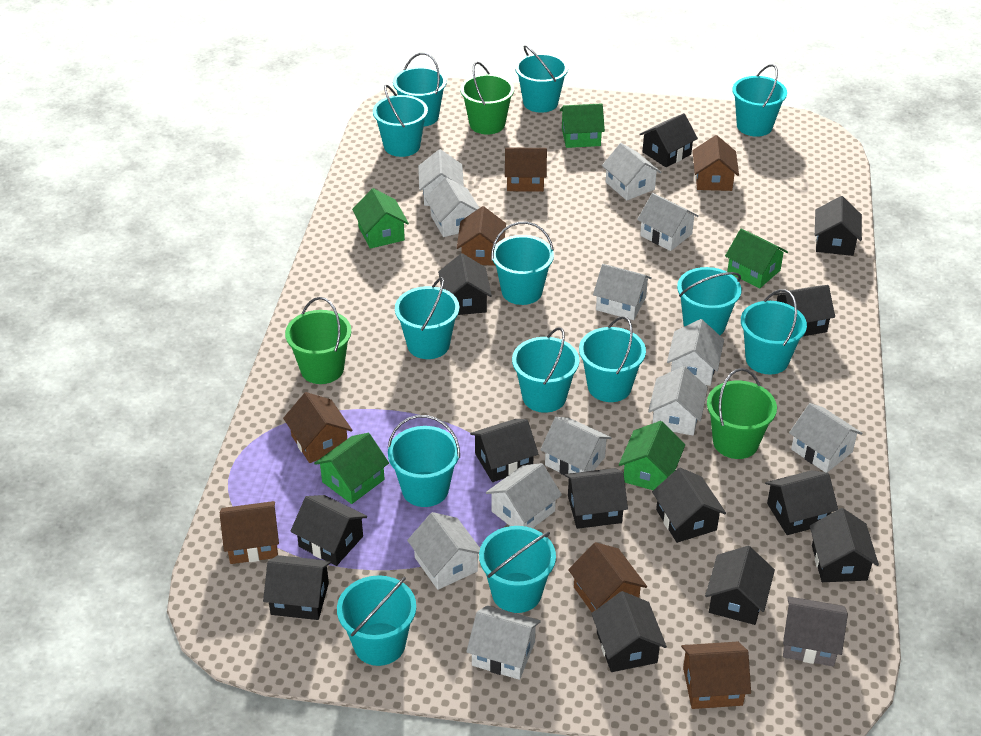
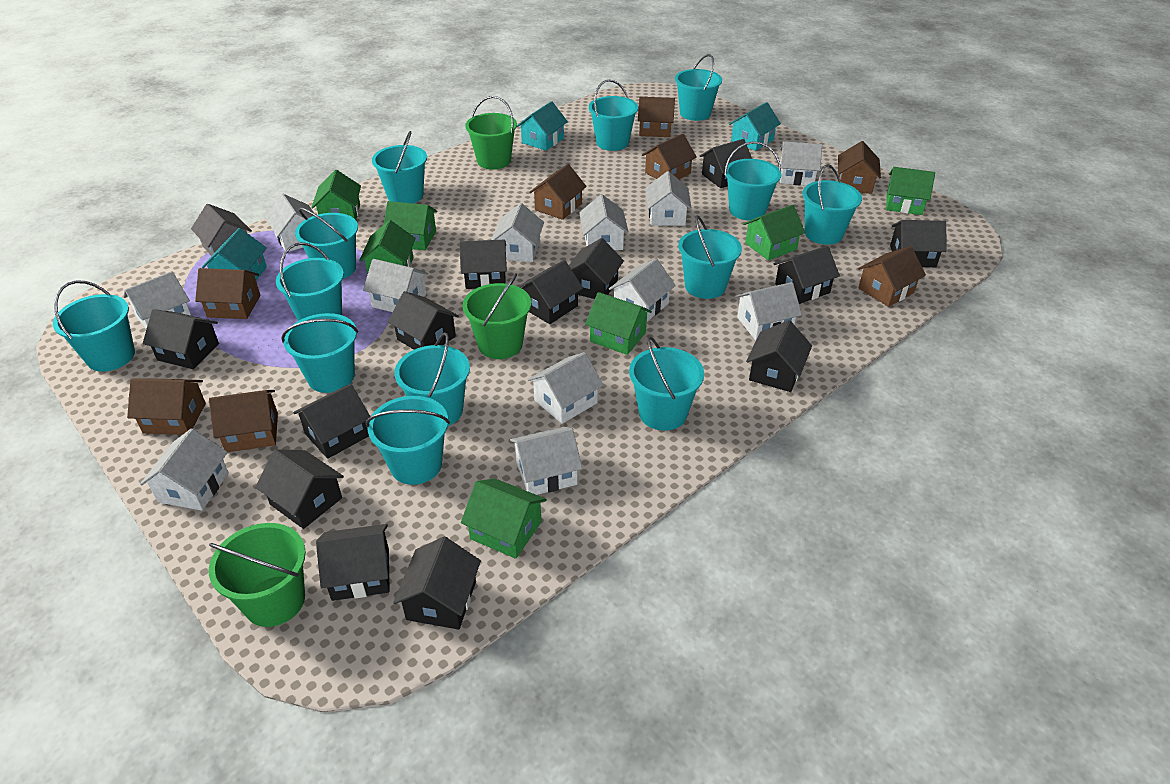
brown house: 7 -> 8
green house: 5 -> 7
turquoise house: 0 -> 3

